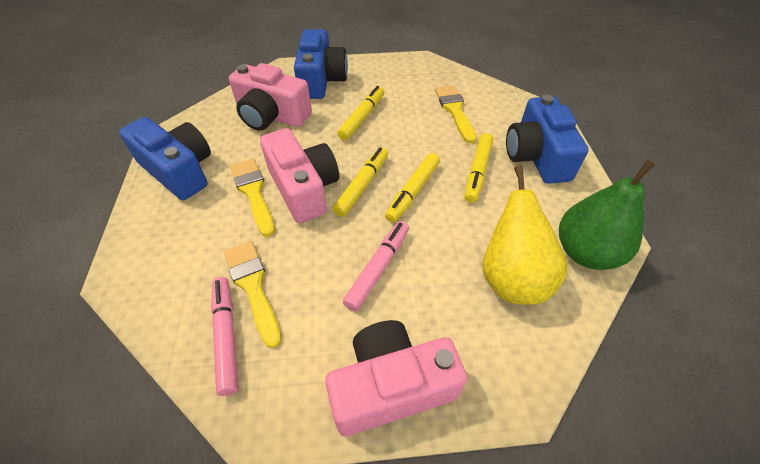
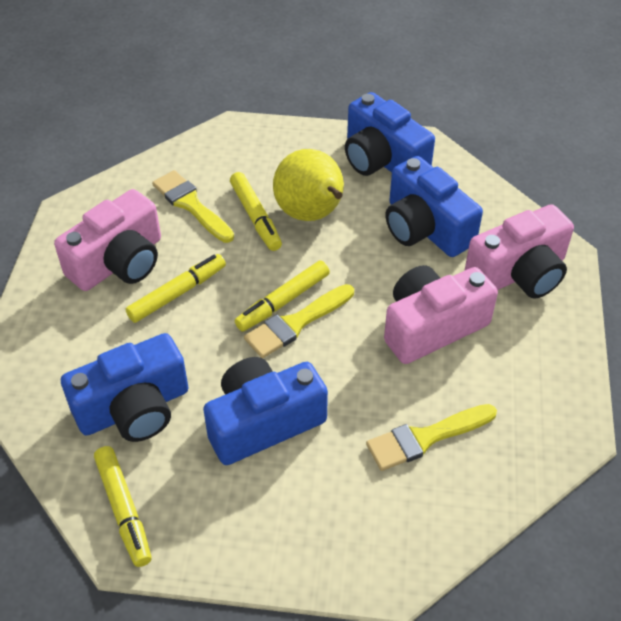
blue camera: 3 -> 4
green pear: 1 -> 0
pink marker: 2 -> 0

